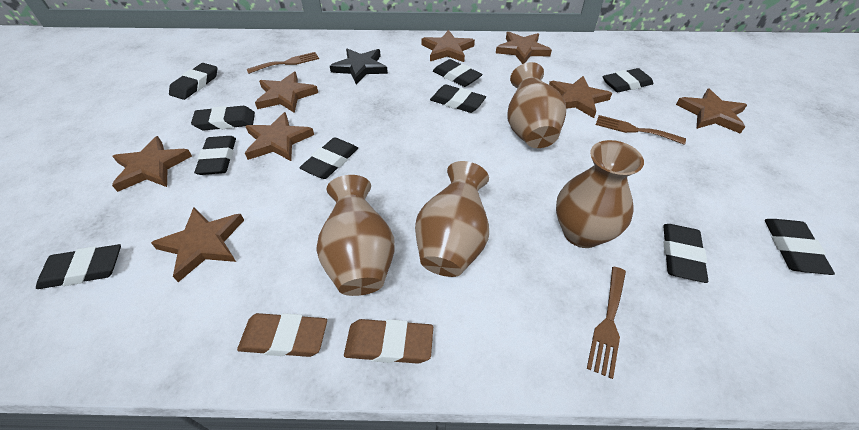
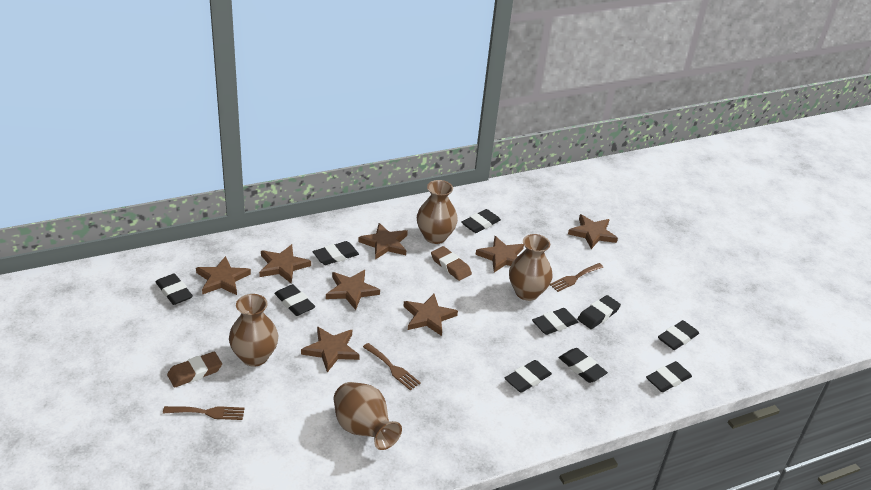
black star: 1 -> 0

